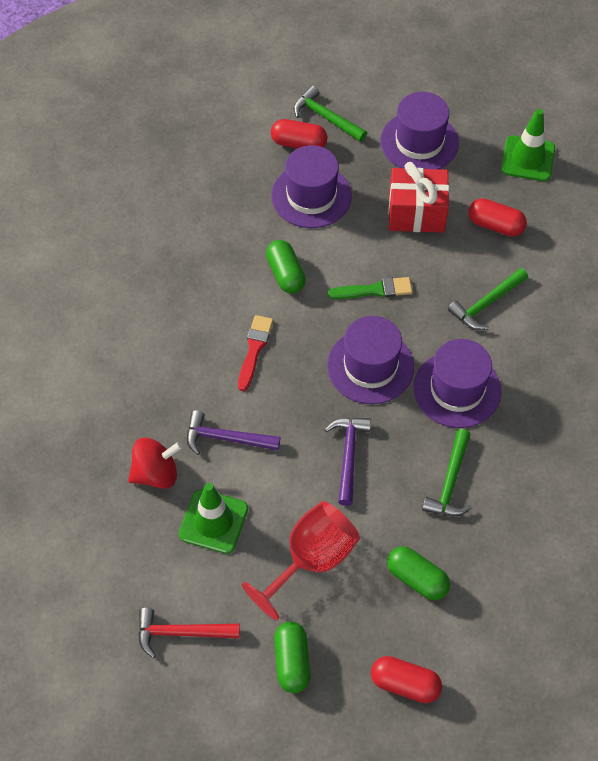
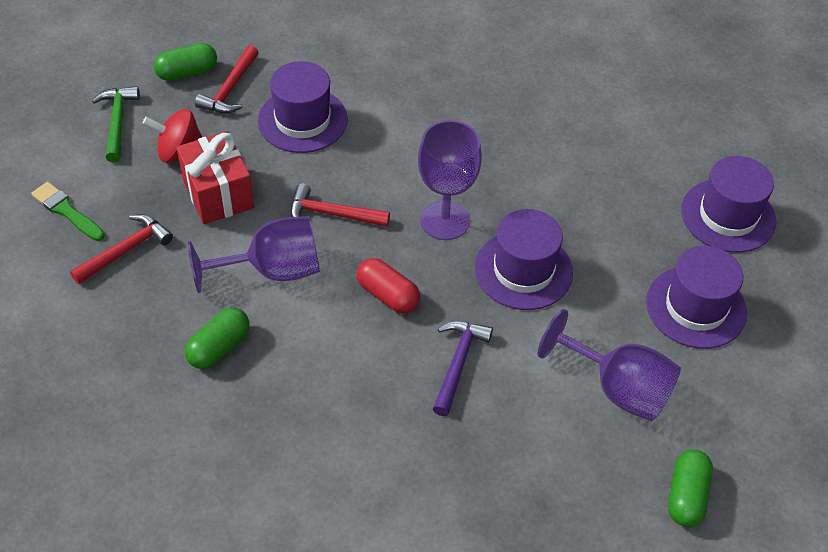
green hammer: 3 -> 1
green traffic cone: 2 -> 0
purple goblet: 0 -> 3
purple hammer: 2 -> 1
red brush: 1 -> 0
red capsule: 3 -> 1
red goblet: 1 -> 0
red hammer: 1 -> 3

